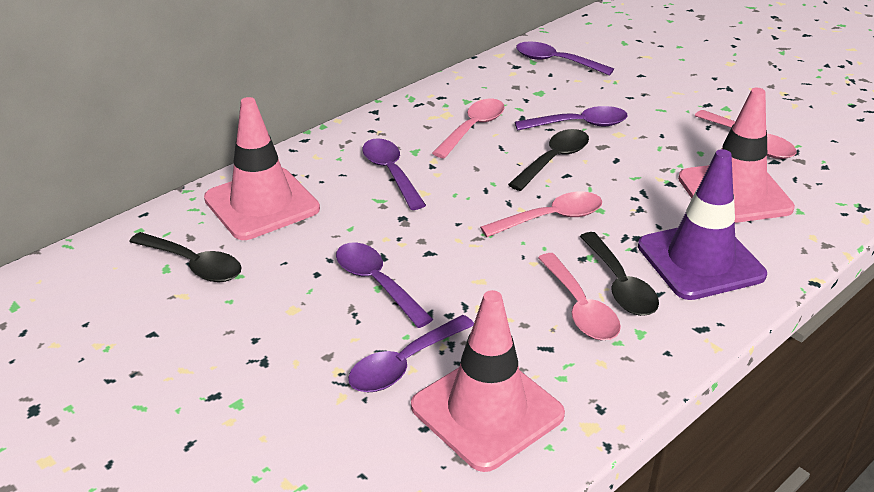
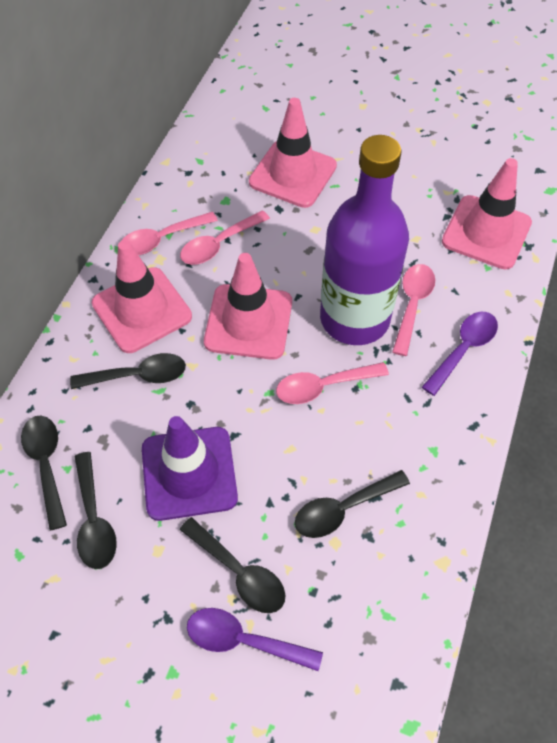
black spoon: 3 -> 5
pink traffic cone: 3 -> 4
purple bottle: 0 -> 1
purple spoon: 5 -> 2

